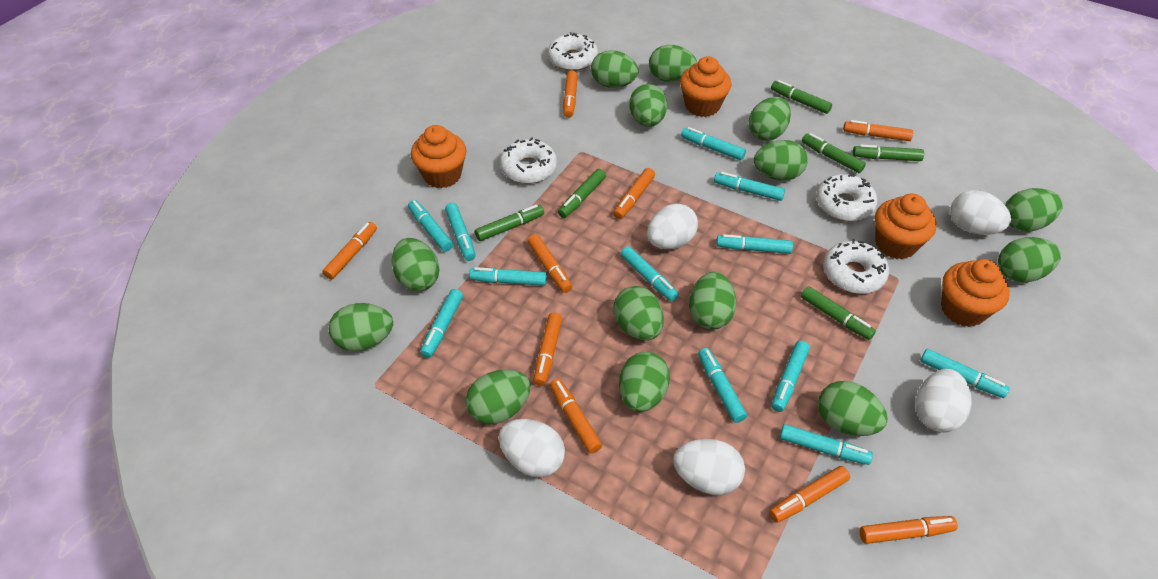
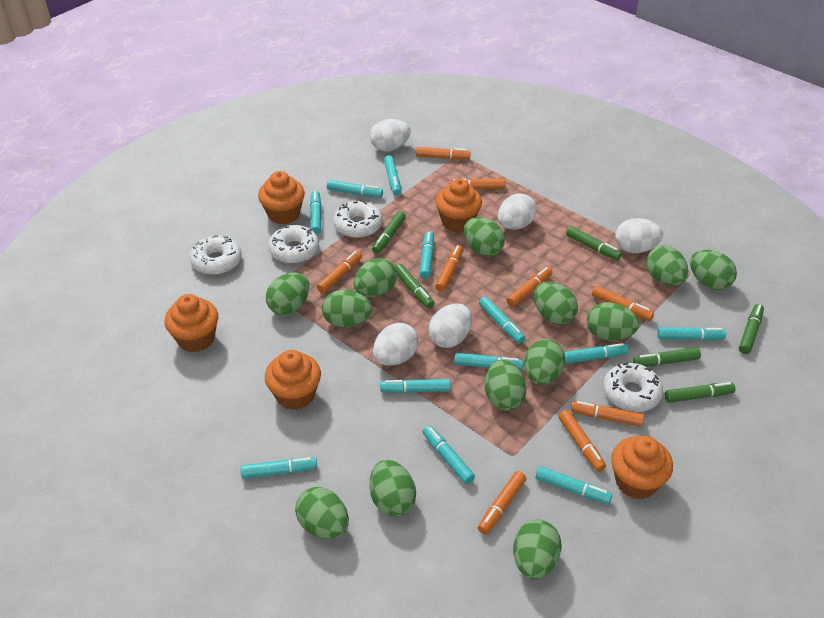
green egg: 14 -> 13
orange cupcake: 4 -> 5

